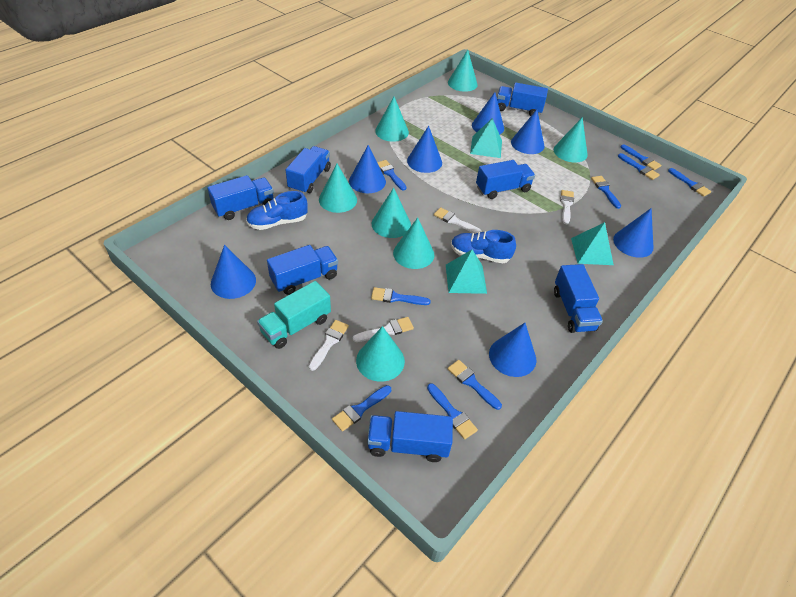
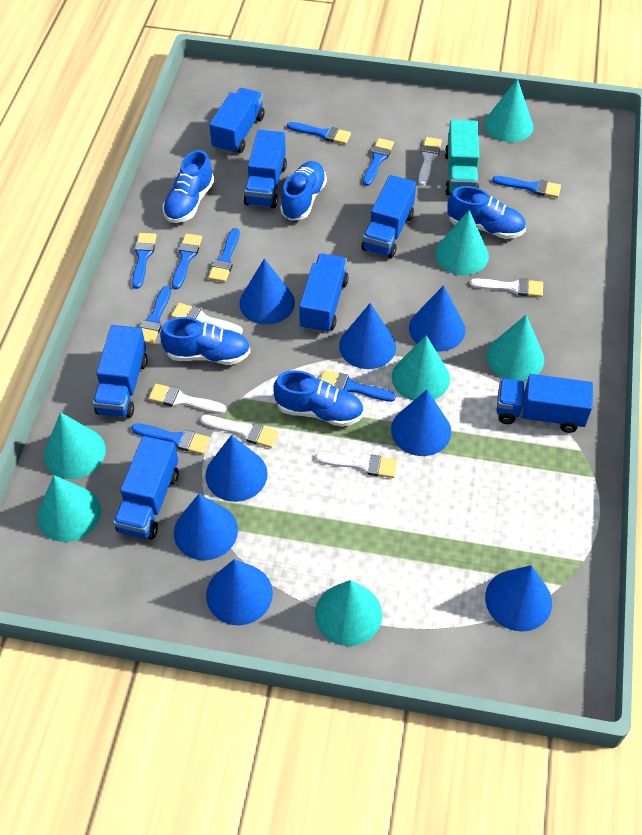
blue cone: 7 -> 8
blue shoe: 2 -> 5
turquoise pyramid: 3 -> 0
white brush: 4 -> 6

